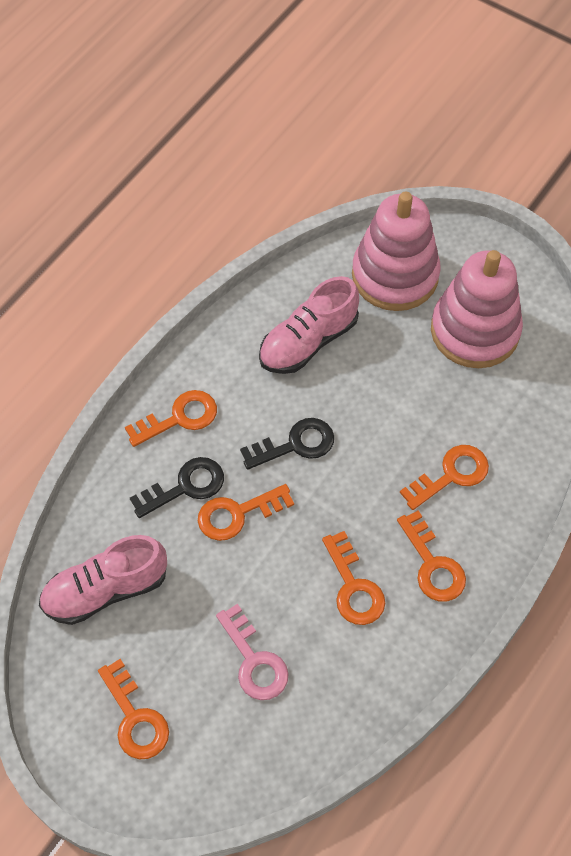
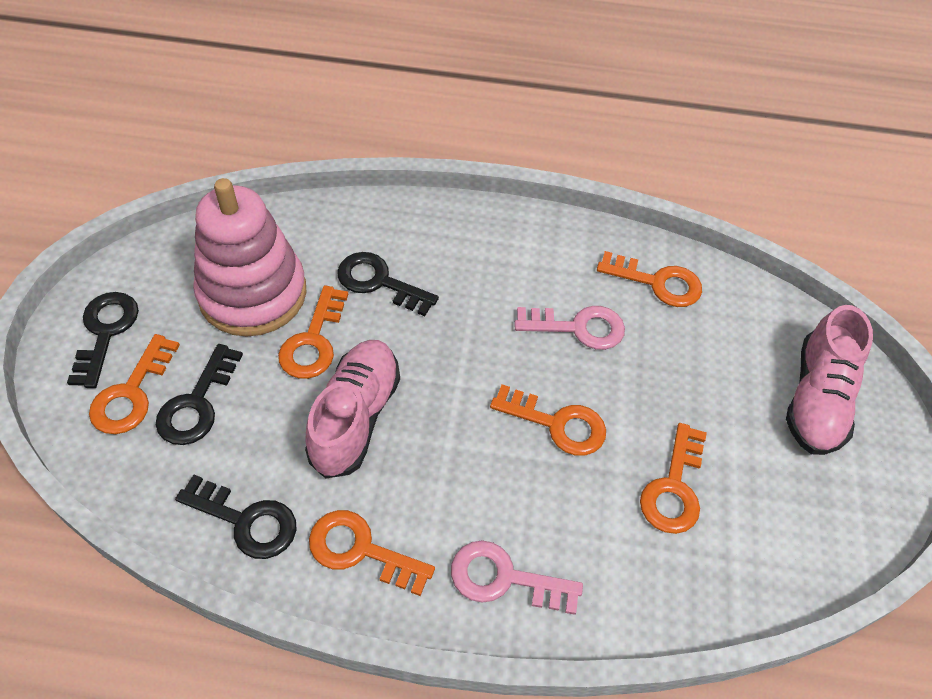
black key: 2 -> 4
pink key: 1 -> 2
pink stacking toy: 2 -> 1

